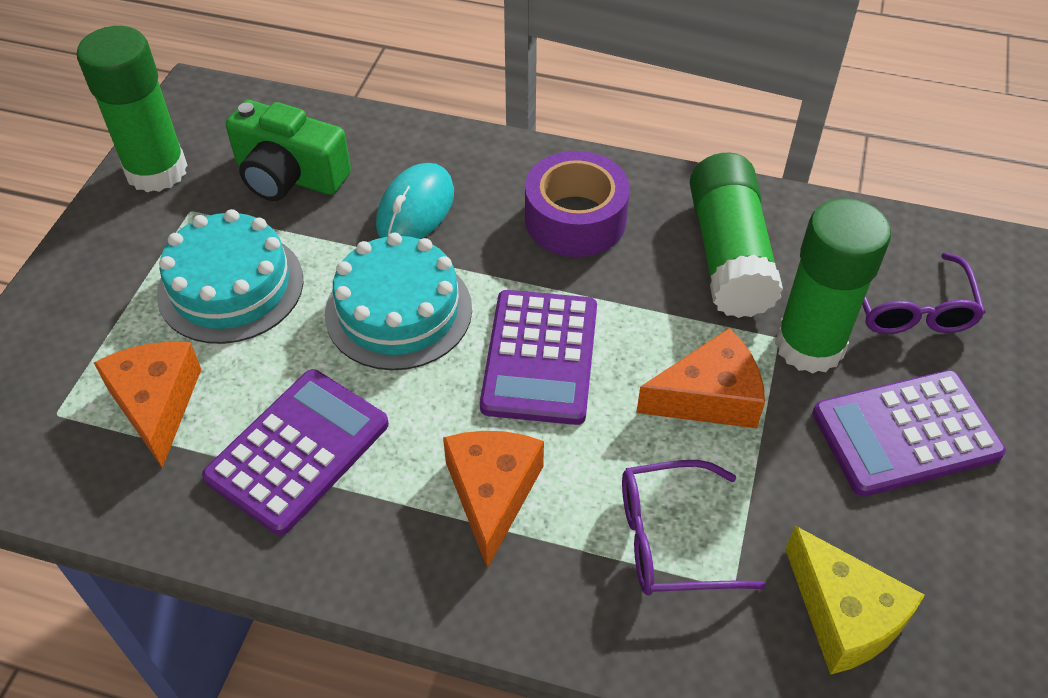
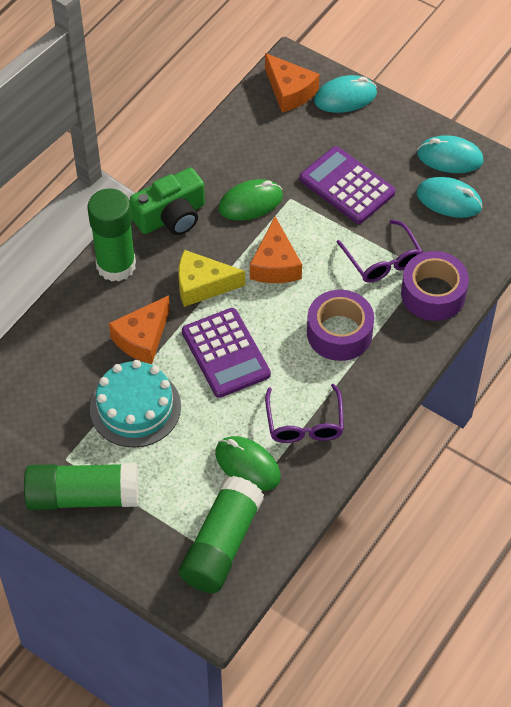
green mouse: 0 -> 2
purple calculator: 3 -> 2
purple tape: 1 -> 2
turquoise cake: 2 -> 1
turquoise mouse: 1 -> 3

